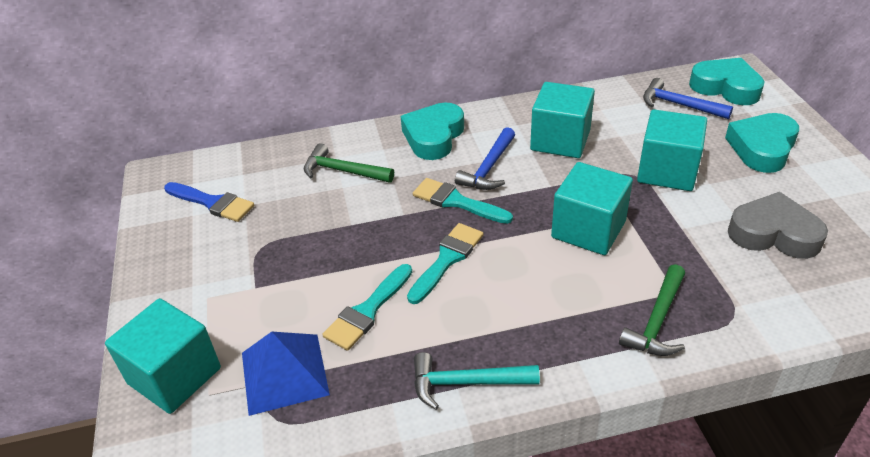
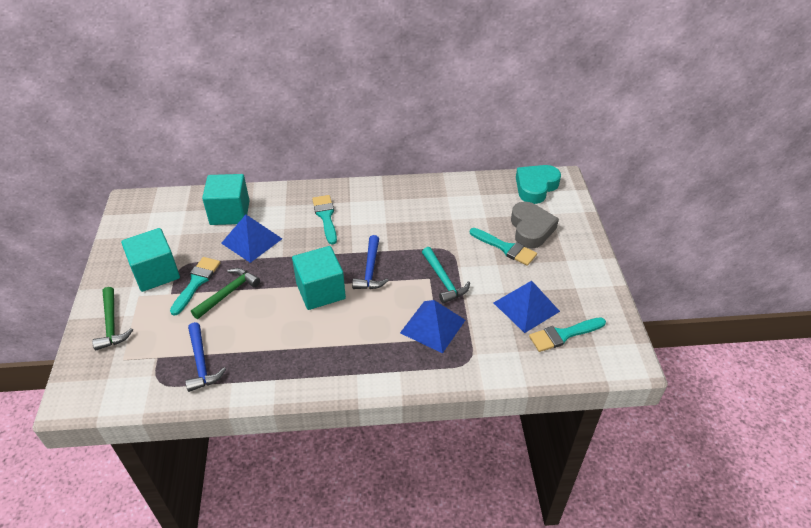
blue brush: 1 -> 0
blue pyramid: 1 -> 3
turquoise brush: 3 -> 4
turquoise cube: 4 -> 3
turquoise heart: 3 -> 1

